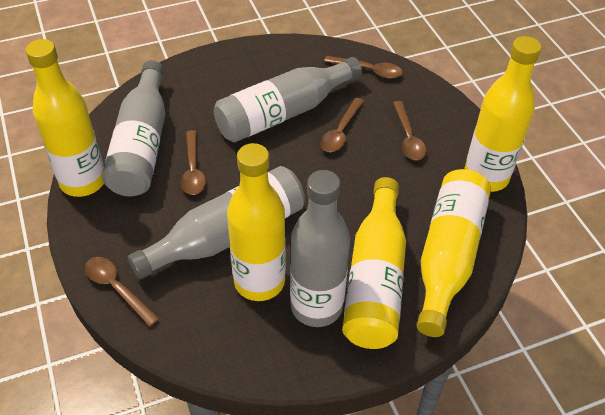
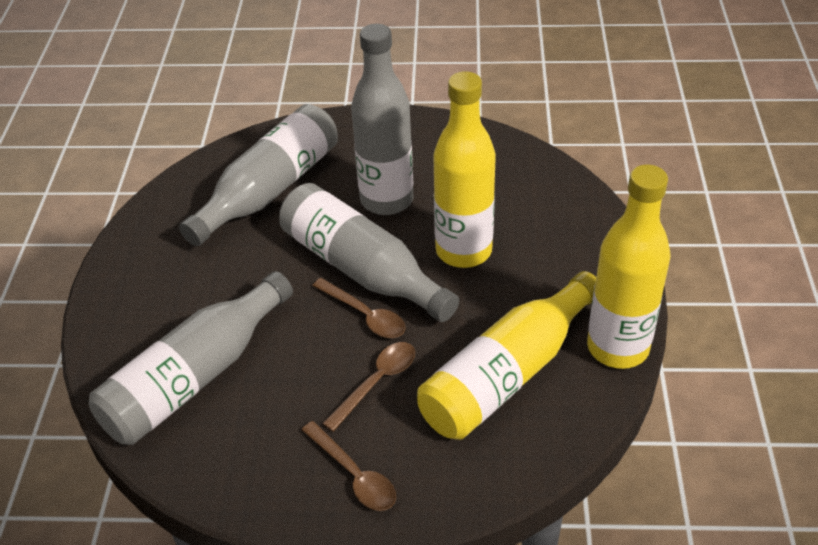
brown spoon: 5 -> 3
yellow bottle: 5 -> 3

